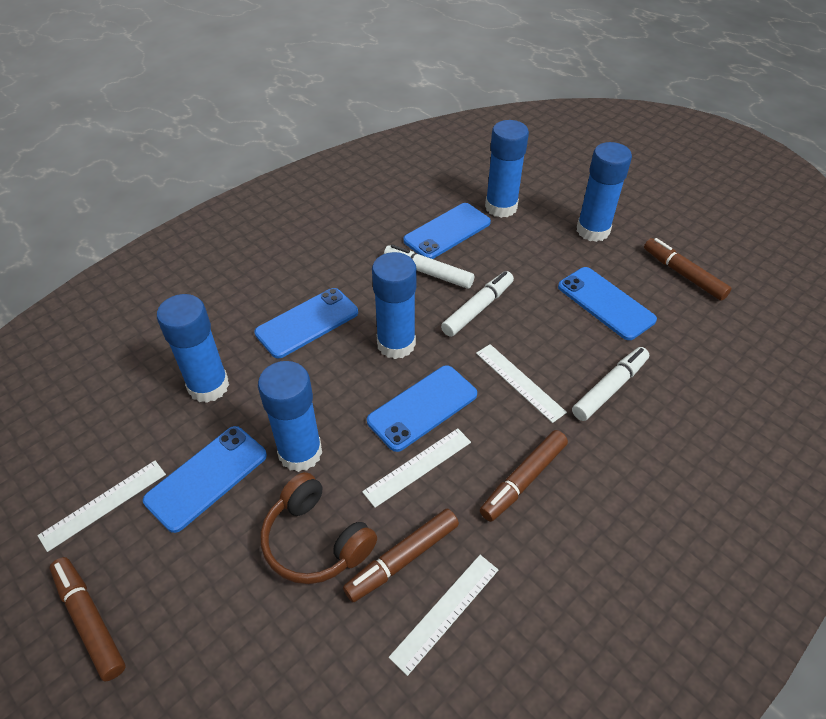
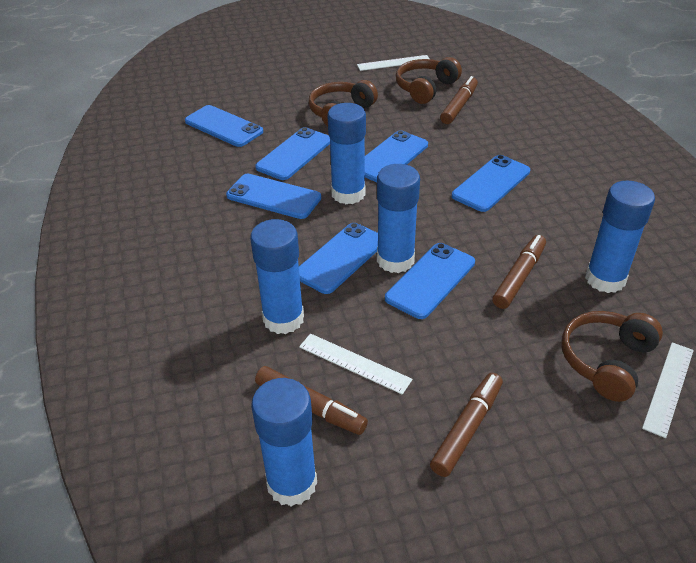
blue phone: 5 -> 7
brown headphones: 1 -> 3
white marker: 3 -> 0
white ruler: 4 -> 3

